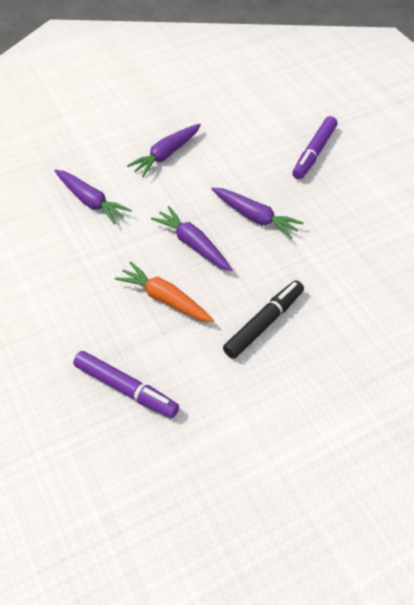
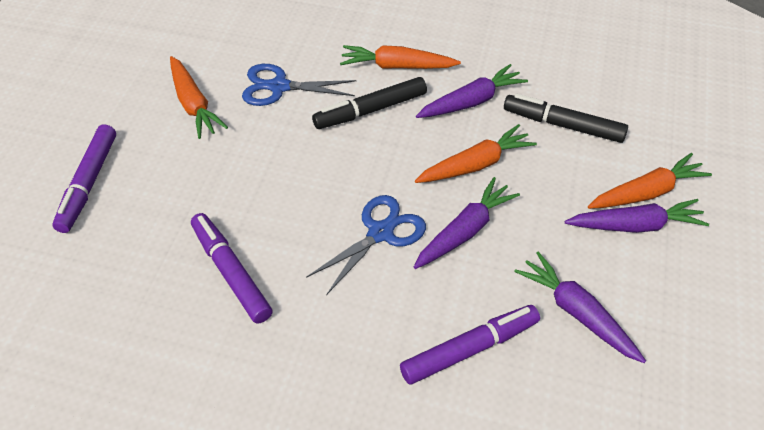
black marker: 1 -> 2
blue scissors: 0 -> 2
orange carrot: 1 -> 4
purple marker: 2 -> 3

